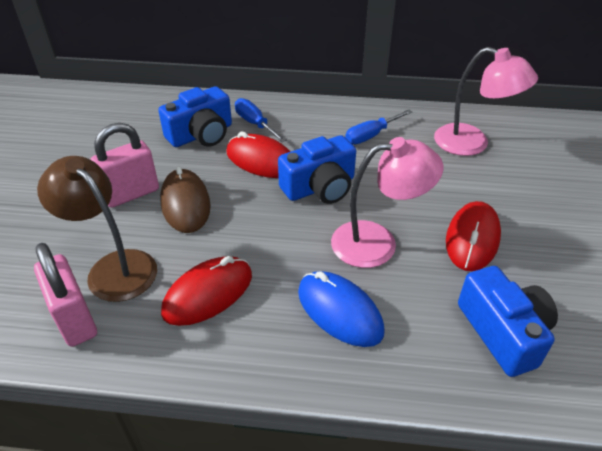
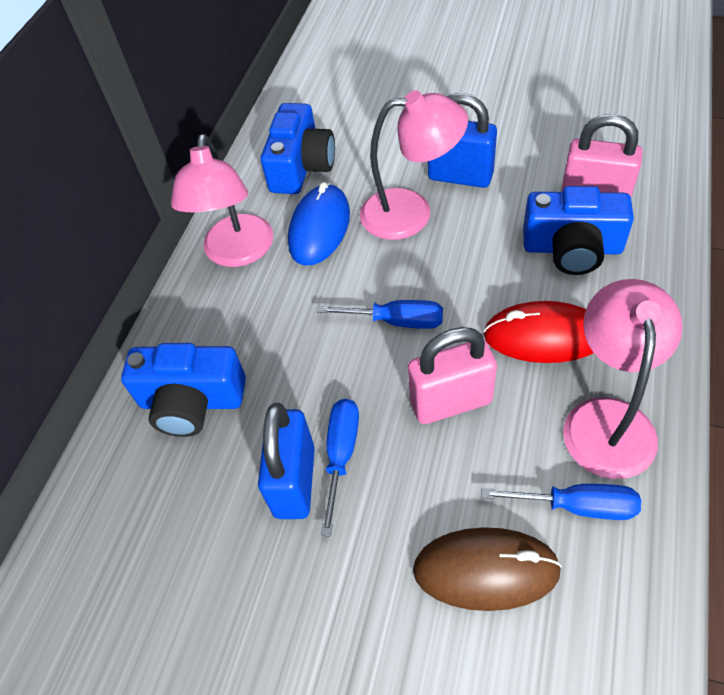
blue padlock: 0 -> 2
blue screwdriver: 2 -> 3
brown lamp: 1 -> 0
pink lamp: 2 -> 3
red mouse: 3 -> 1

